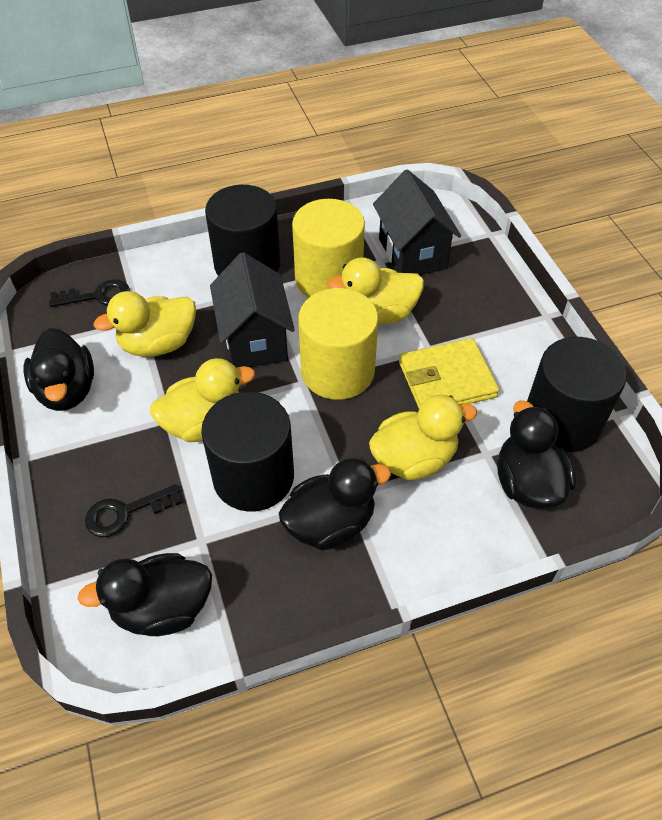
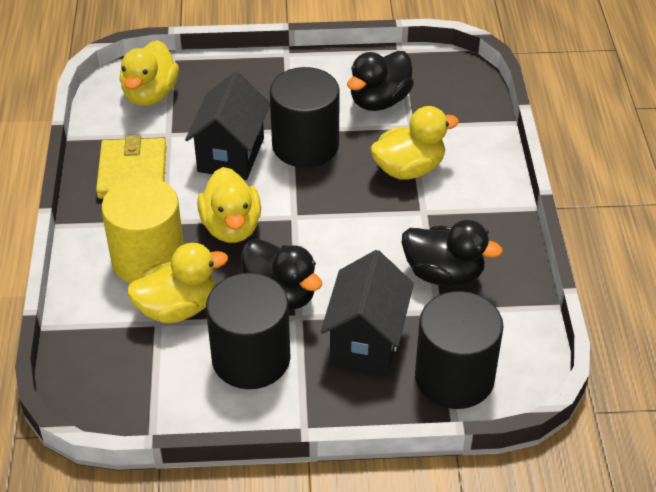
black duck: 4 -> 3
black key: 2 -> 0
yellow cylinder: 2 -> 1

